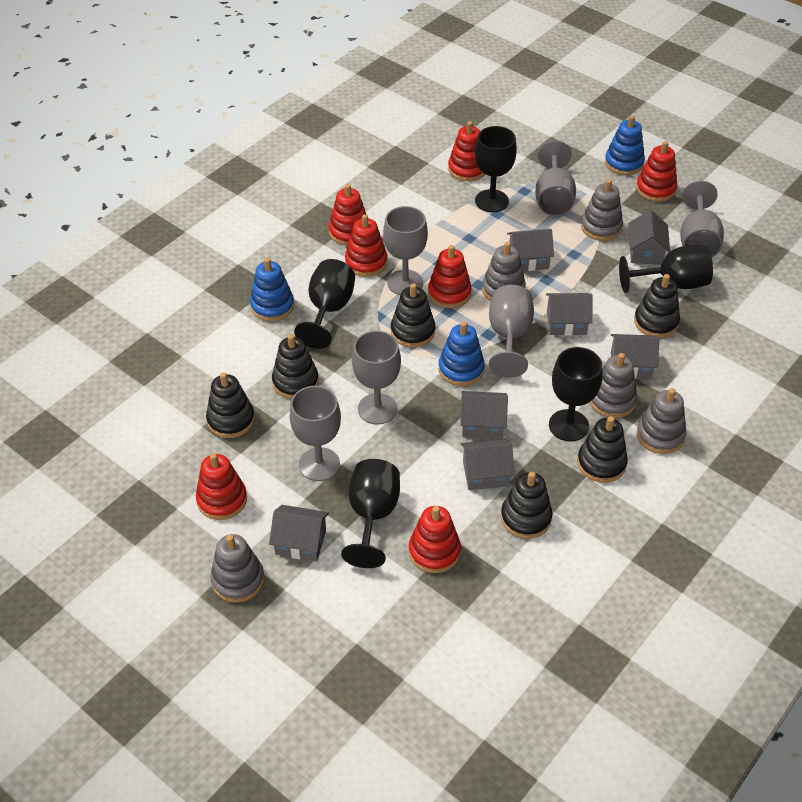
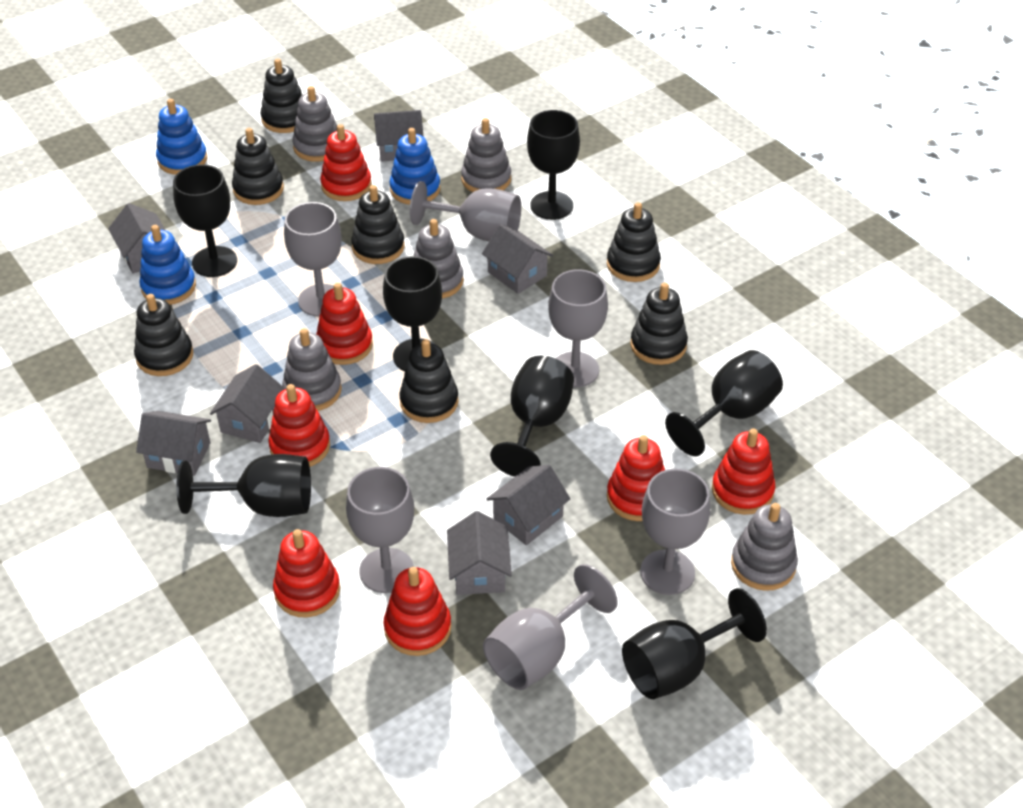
black goblet: 5 -> 7
black stacking toy: 6 -> 7

